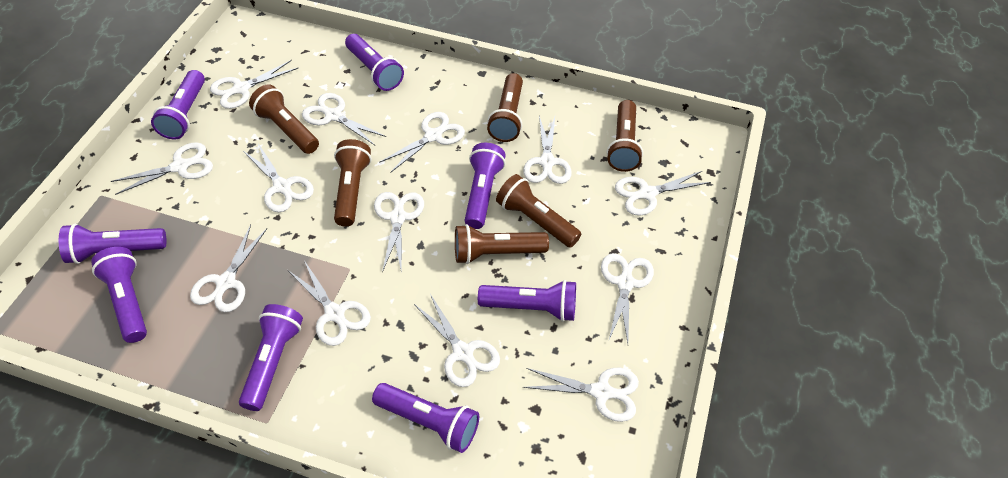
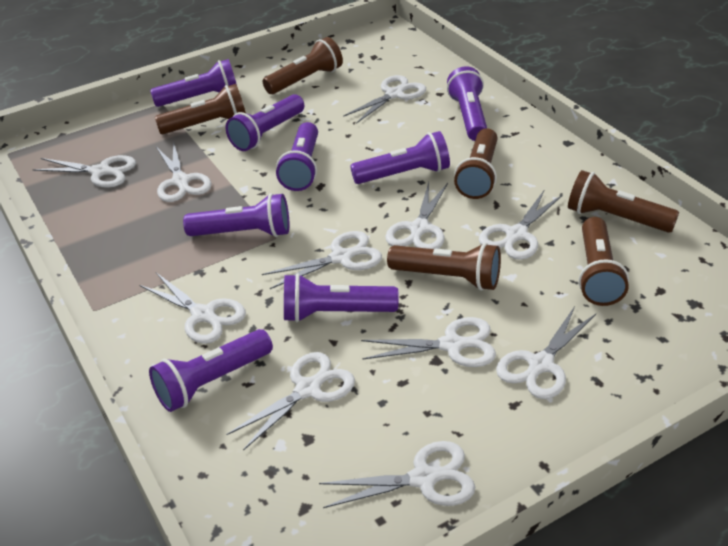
white scissors: 13 -> 11

